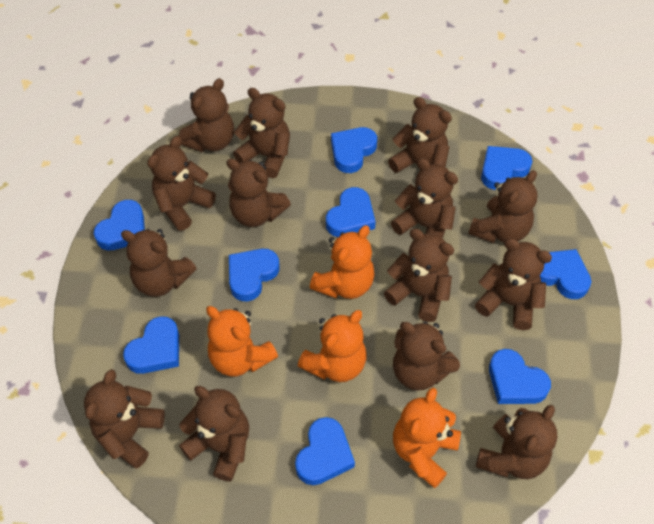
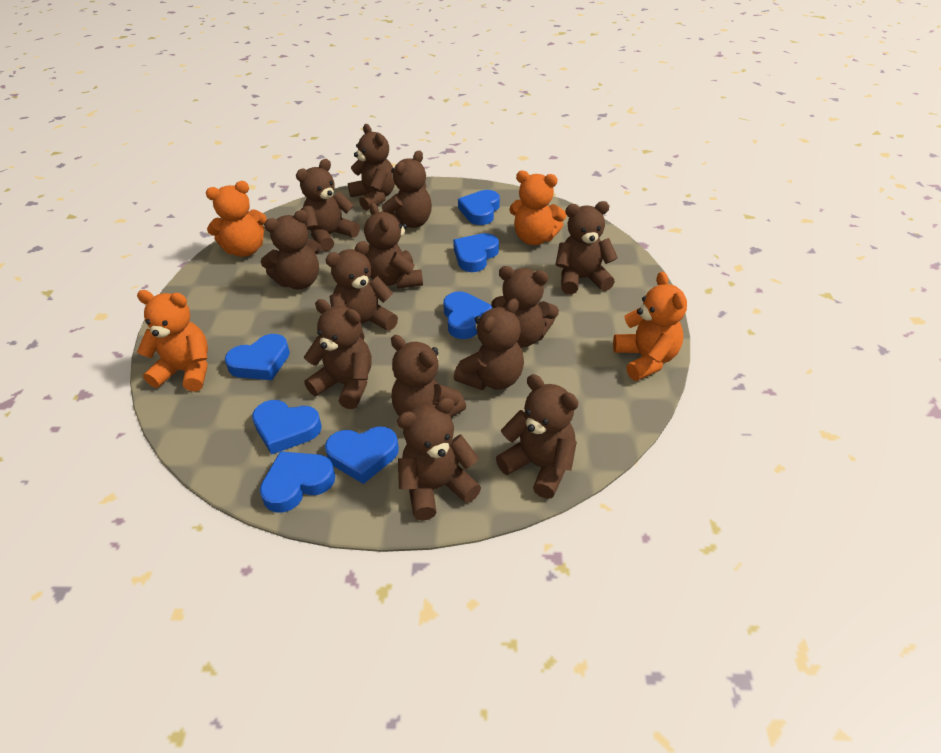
blue heart: 9 -> 7
brown teddy bear: 14 -> 13

